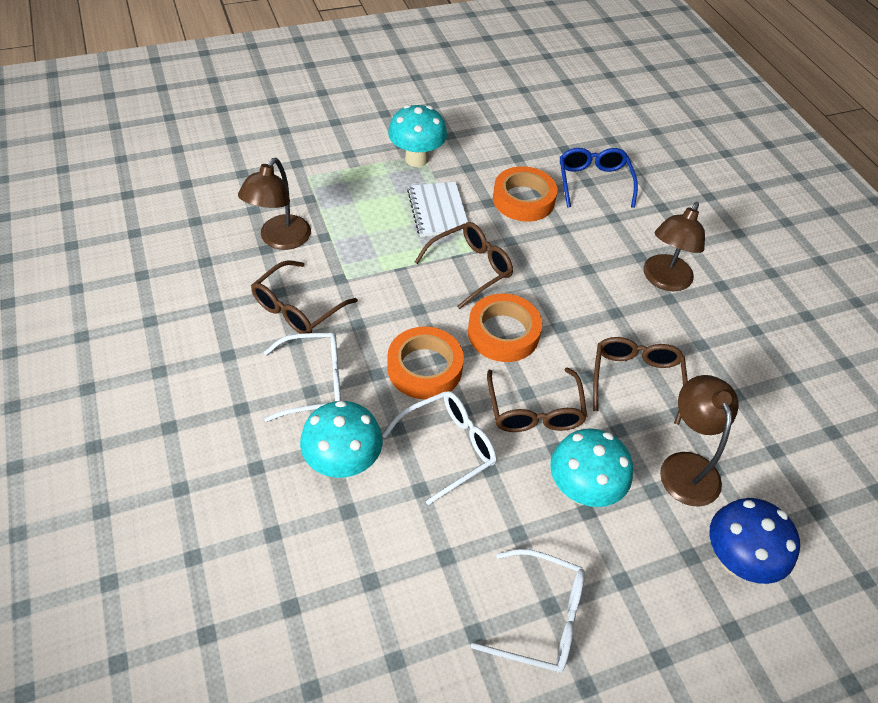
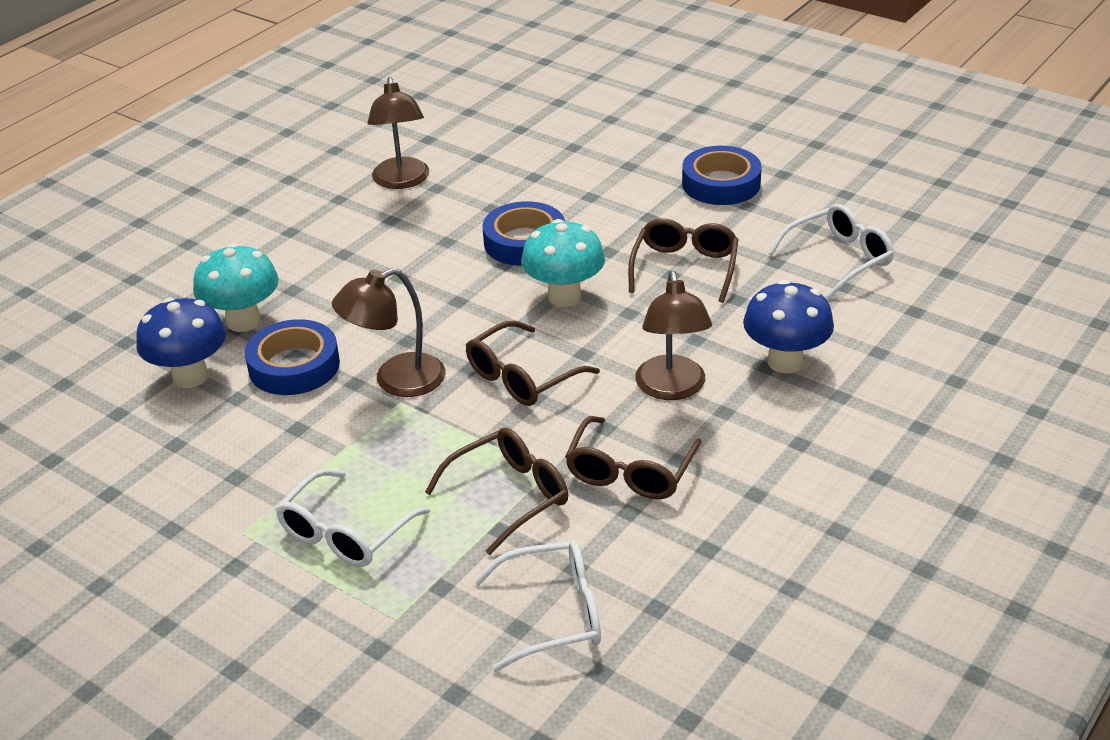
blue glasses: 1 -> 0
blue mushroom: 1 -> 2
blue tape: 0 -> 3
orange tape: 3 -> 0
turquoise mushroom: 3 -> 2
white notebook: 1 -> 0

